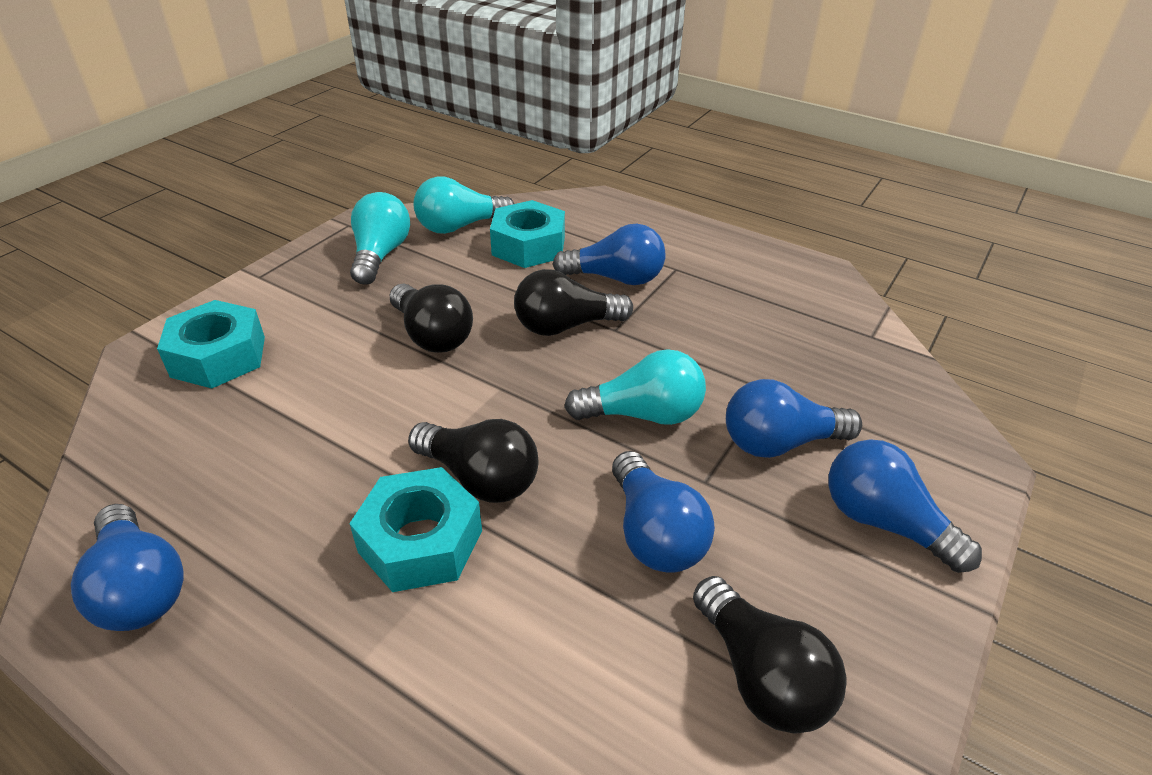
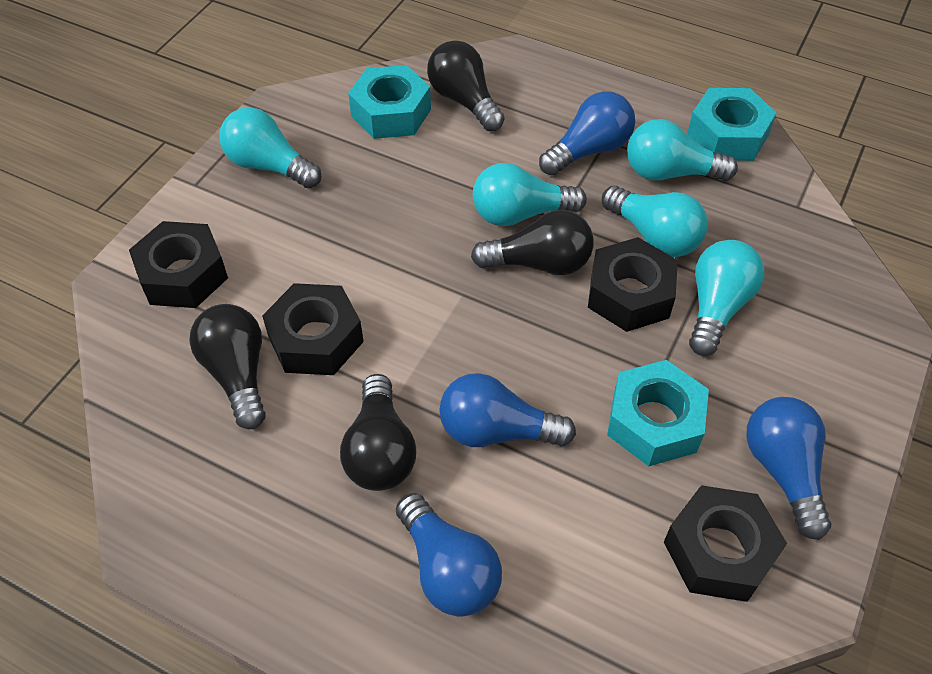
black nut: 0 -> 4
blue light bulb: 5 -> 4
turquoise light bulb: 3 -> 5

